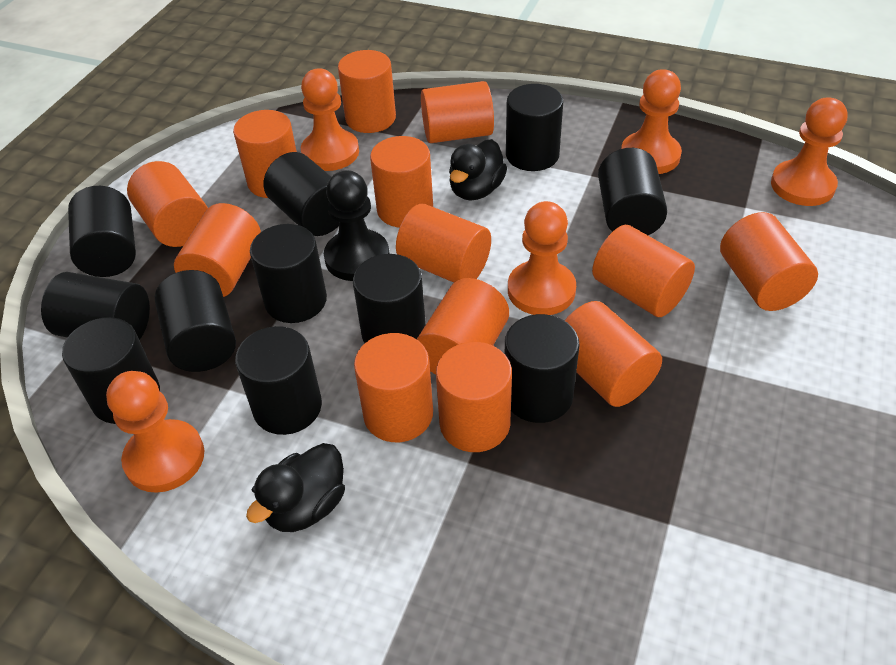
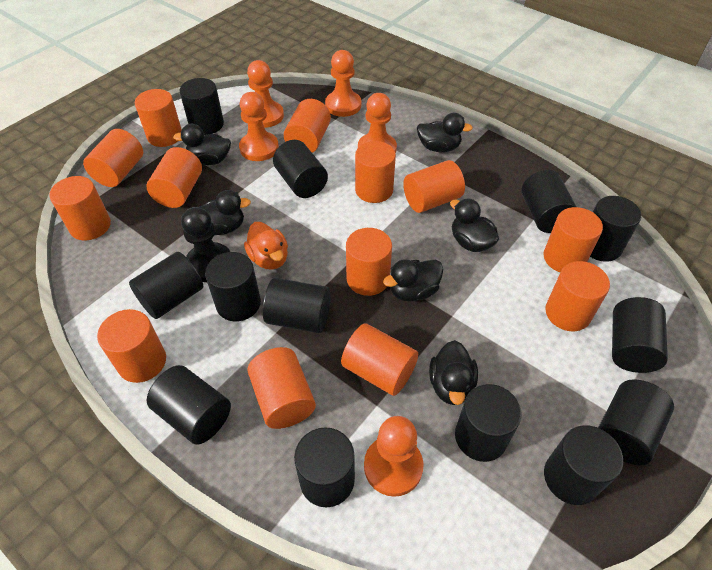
black cylinder: 11 -> 13
black duck: 2 -> 6
orange duck: 0 -> 1

